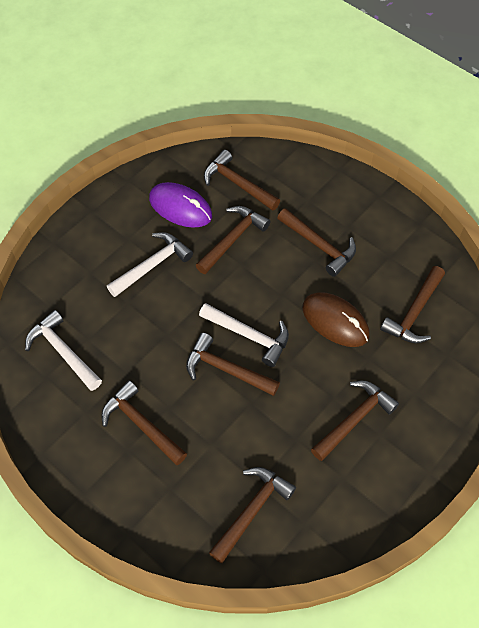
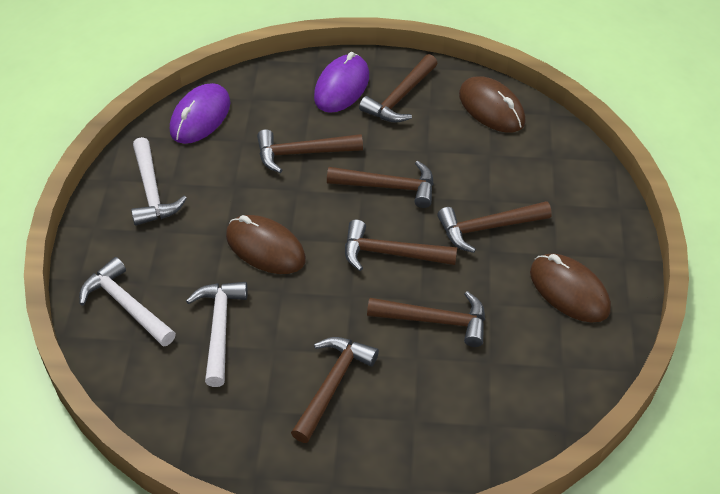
brown hammer: 8 -> 7
brown mouse: 1 -> 3
purple mouse: 1 -> 2

